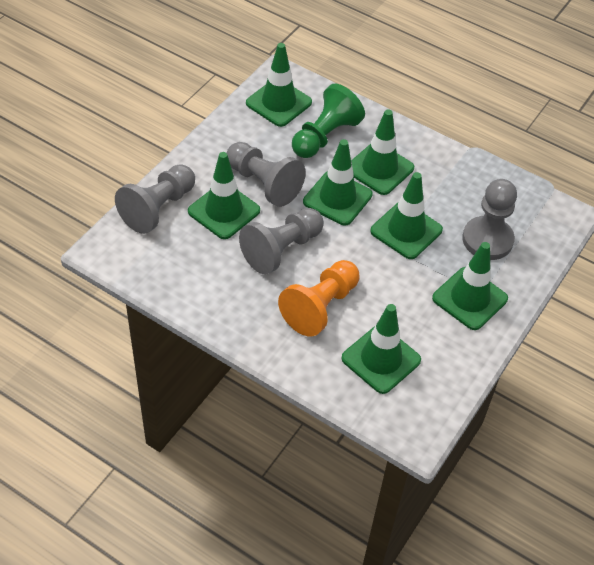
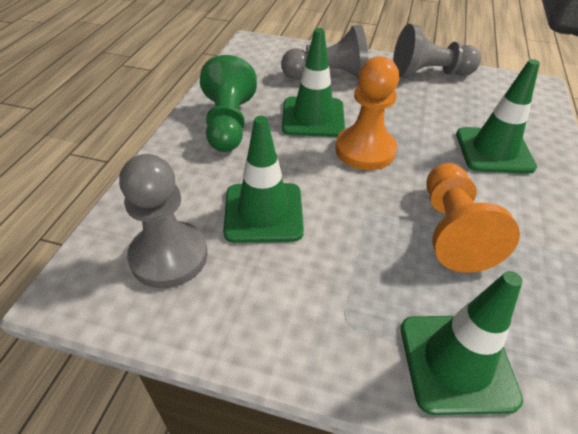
green traffic cone: 7 -> 4
grey pawn: 4 -> 3
orange pawn: 1 -> 2

